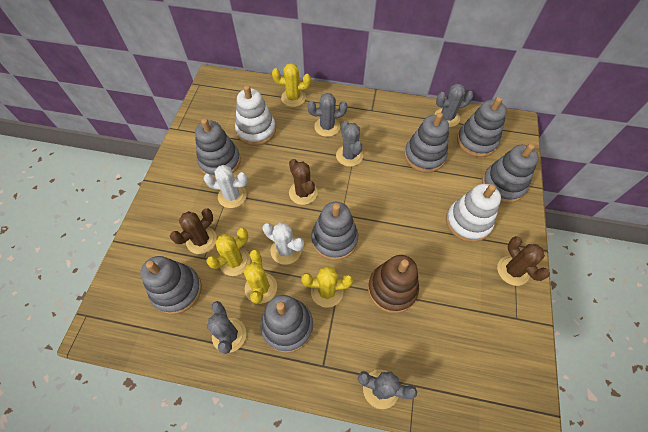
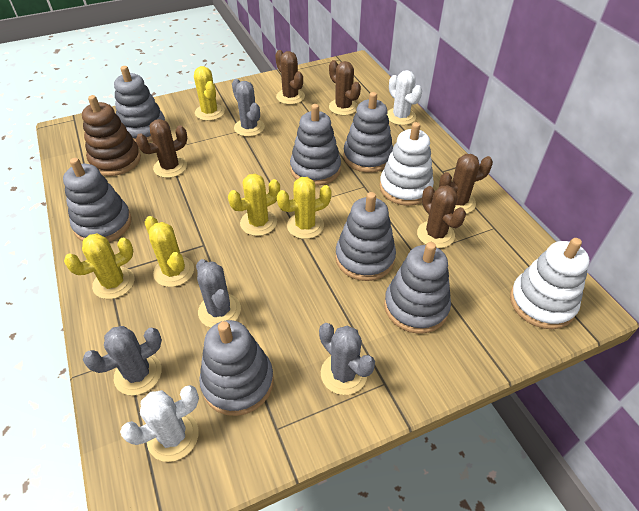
brown cactus: 3 -> 5
grey cactus: 5 -> 4
yellow cactus: 4 -> 5

